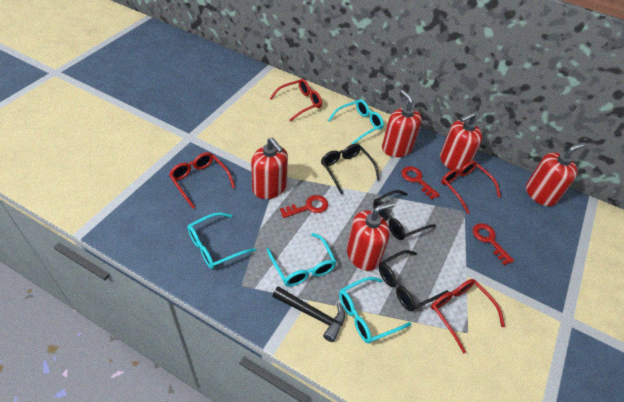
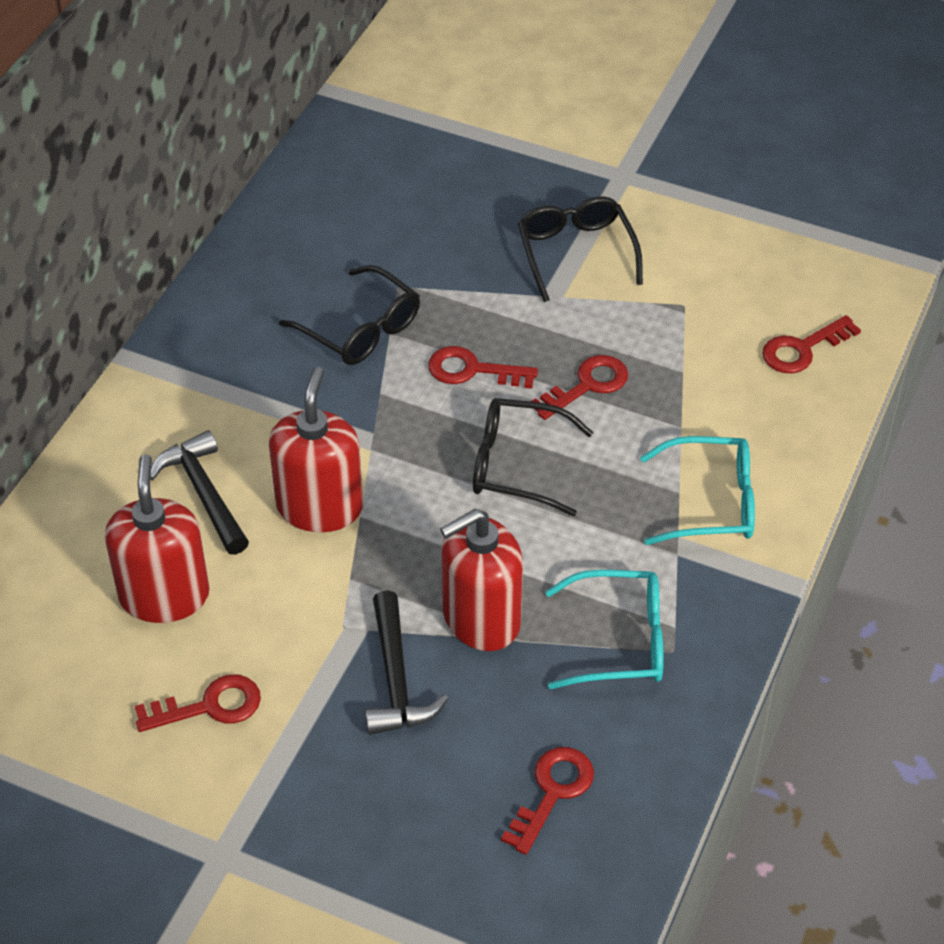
black hammer: 1 -> 2
red glasses: 4 -> 0
red key: 3 -> 5
red soap dispenser: 5 -> 3
turquoise glasses: 4 -> 2

